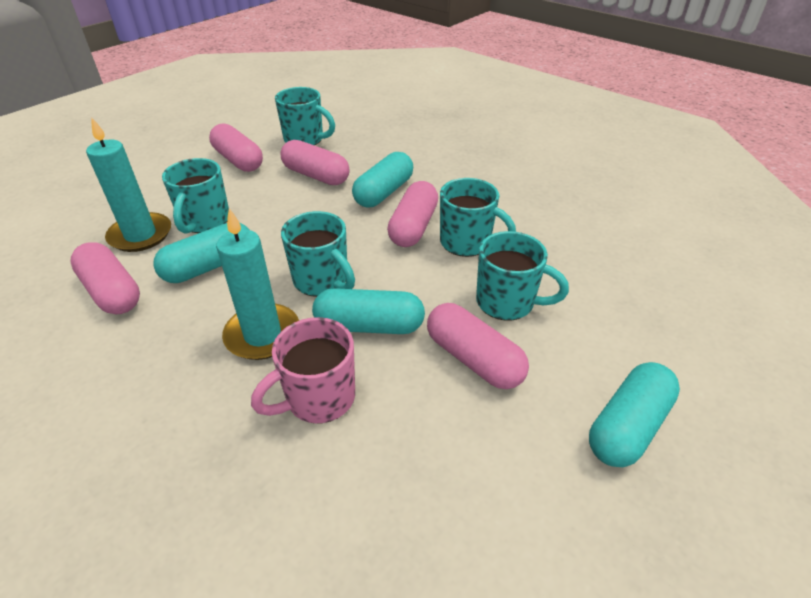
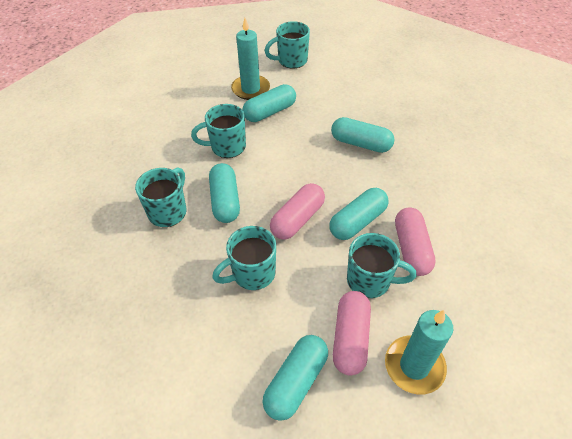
pink capsule: 5 -> 3
pink mug: 1 -> 0
turquoise capsule: 4 -> 5

